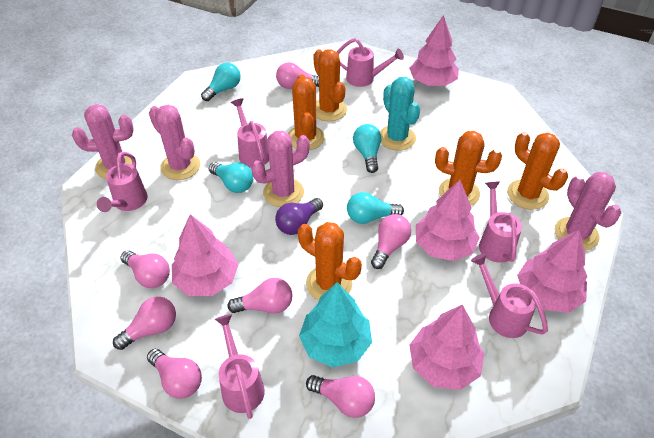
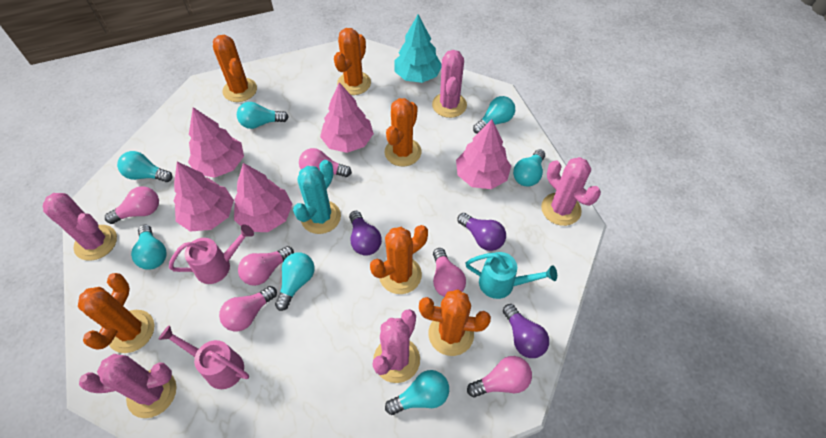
orange cactus: 5 -> 6
pink cactus: 4 -> 5
pink light bulb: 7 -> 6
pink watering can: 6 -> 2
purple light bulb: 1 -> 3
turquoise light bulb: 4 -> 7
turquoise watering can: 0 -> 1

